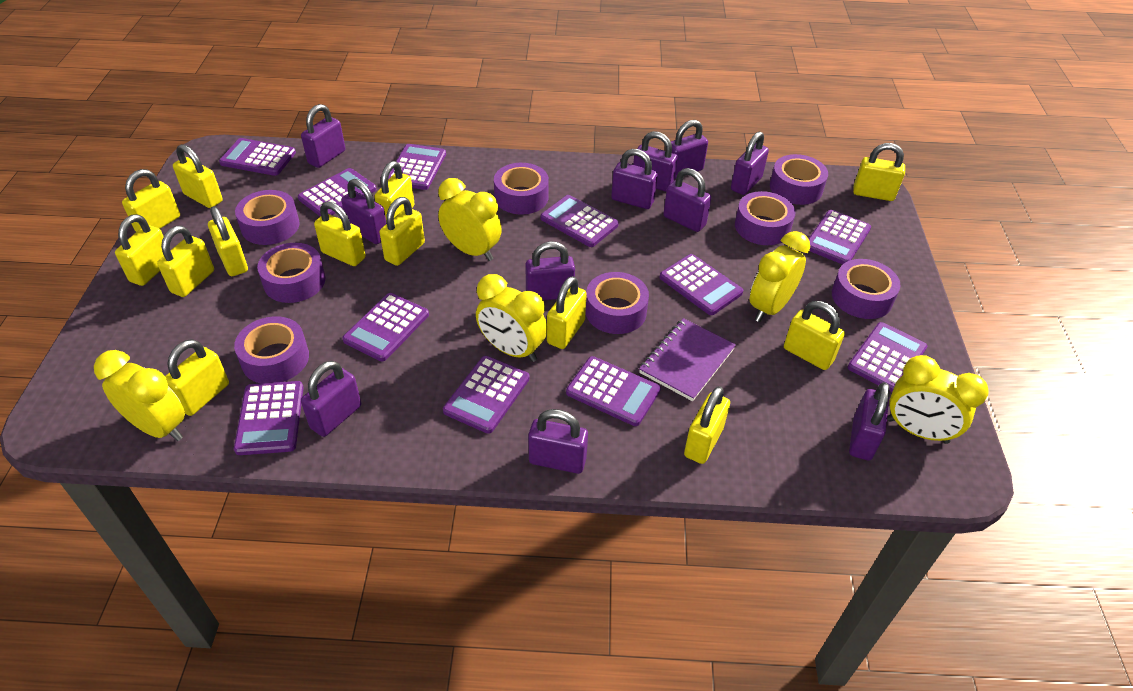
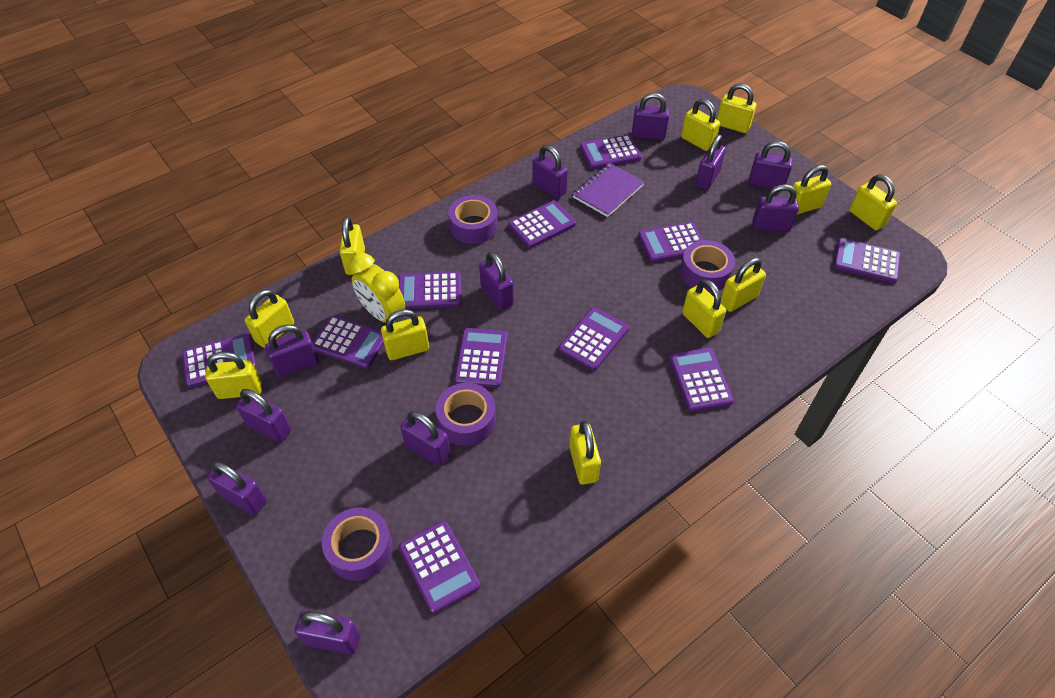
purple tape: 8 -> 4
yellow clock: 5 -> 1
yellow padlock: 13 -> 11

